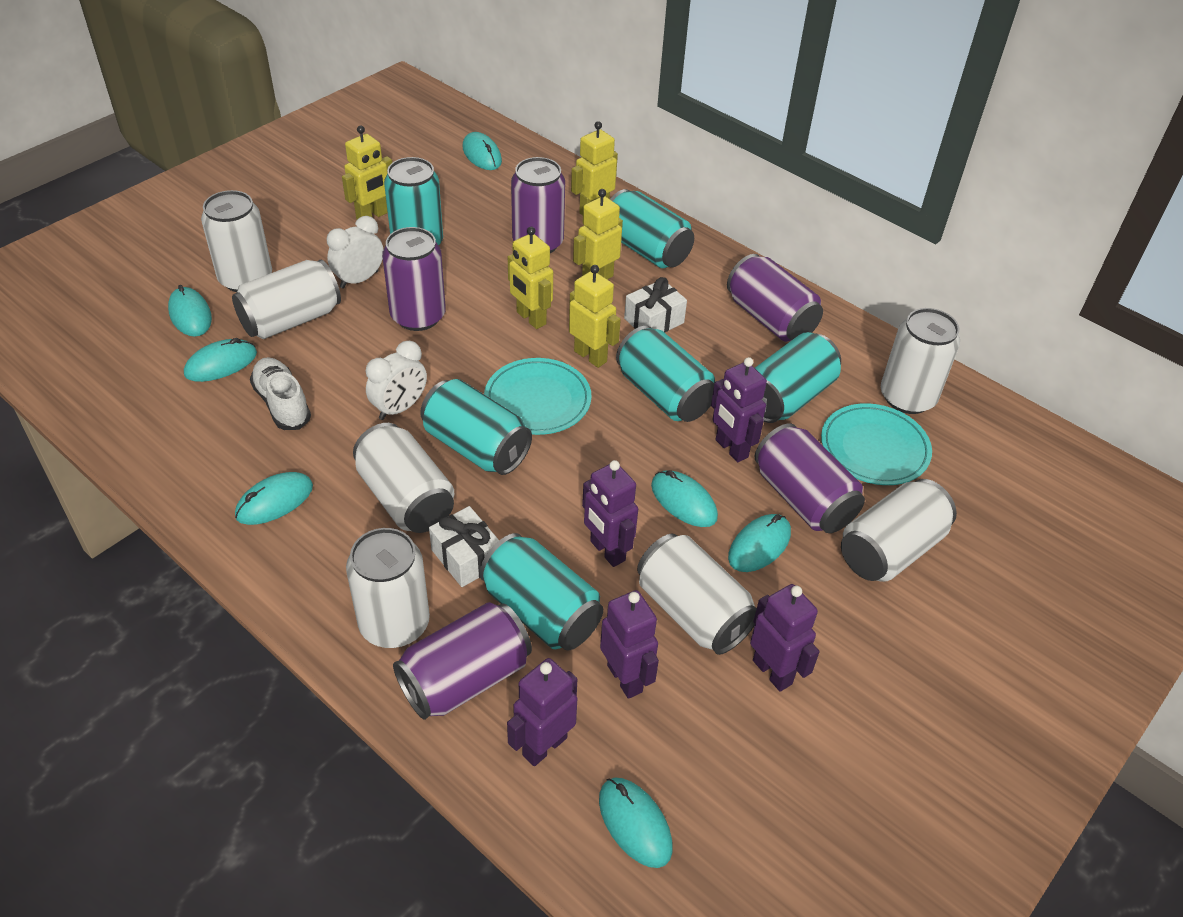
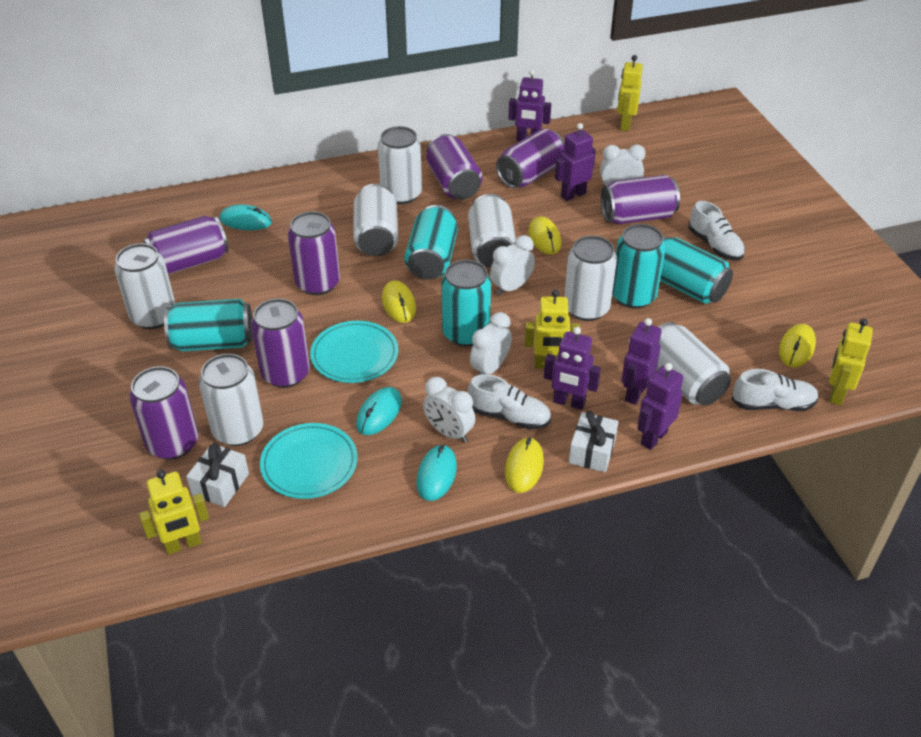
purple can: 5 -> 7
turquoise can: 6 -> 5
turquoise mouse: 7 -> 3
white clock: 2 -> 4
white shoe: 1 -> 3
yellow mouse: 0 -> 4
yellow robot: 5 -> 4

